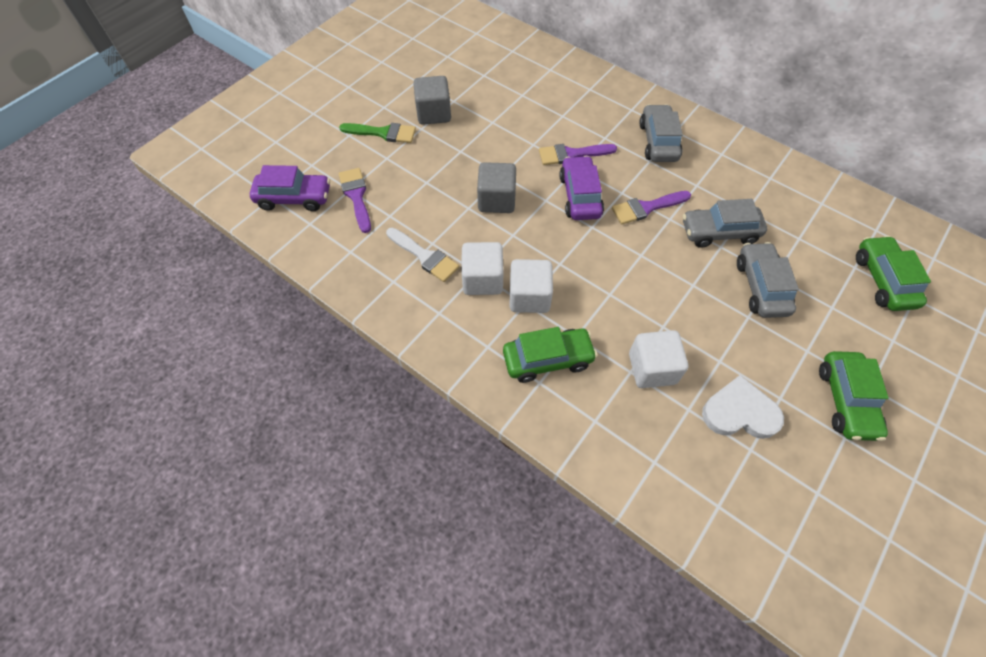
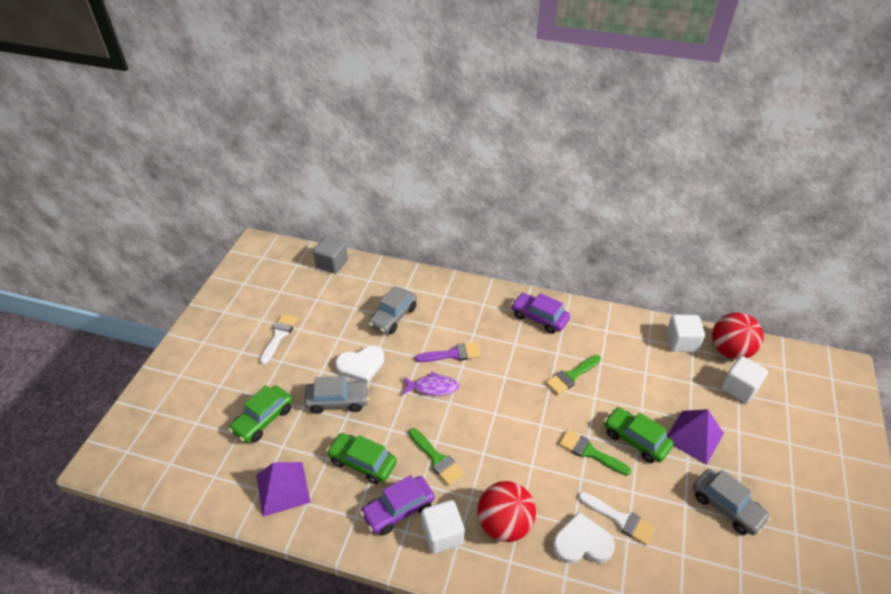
green brush: 1 -> 3
grey cube: 2 -> 1
purple brush: 3 -> 1
purple fish: 0 -> 1
purple pyramid: 0 -> 2
red ball: 0 -> 2
white brush: 1 -> 2
white heart: 1 -> 2

